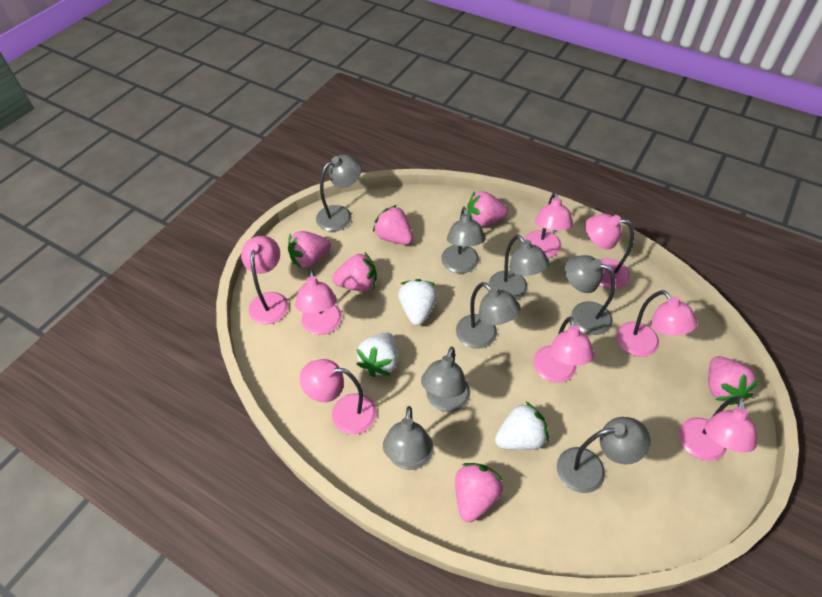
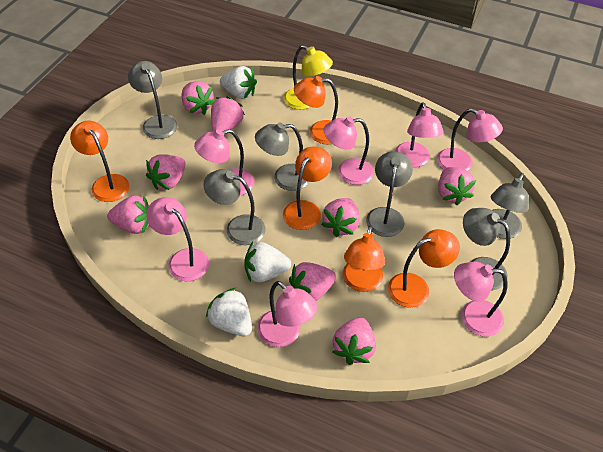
grey lamp: 8 -> 6
orange lamp: 0 -> 5
pink lamp: 8 -> 7
pink strawberry: 6 -> 8
yellow lamp: 0 -> 1

